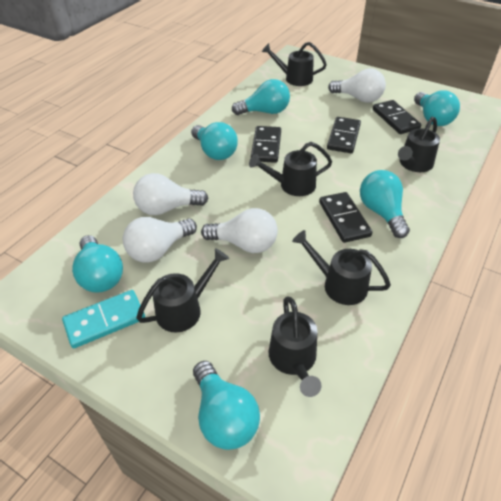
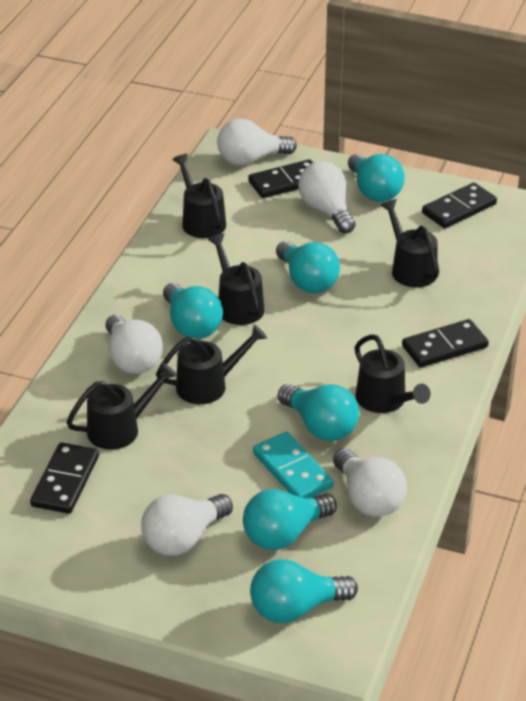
white light bulb: 4 -> 5

